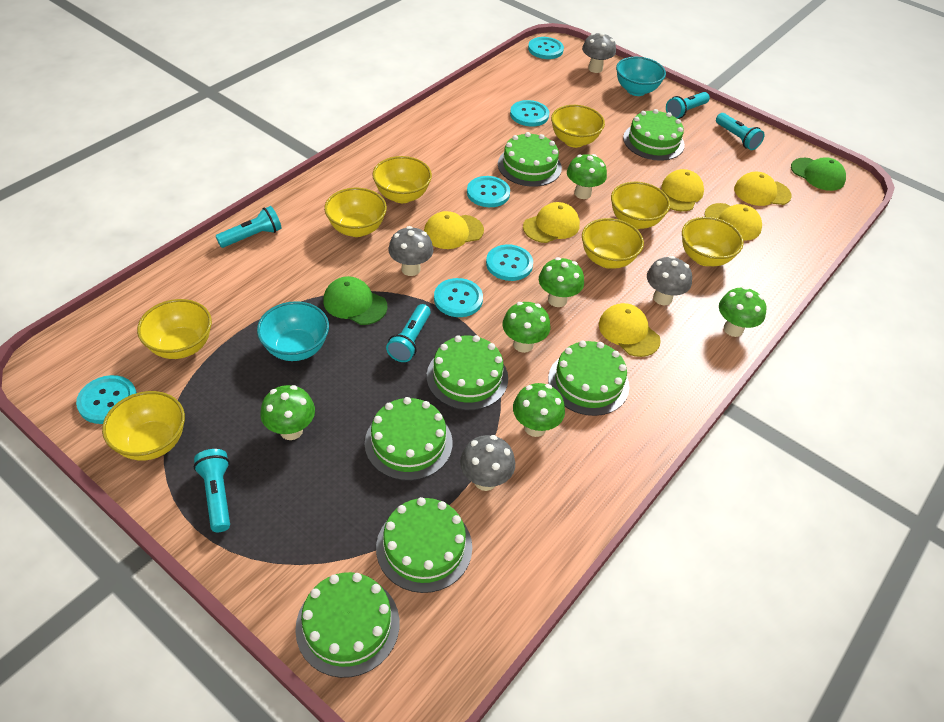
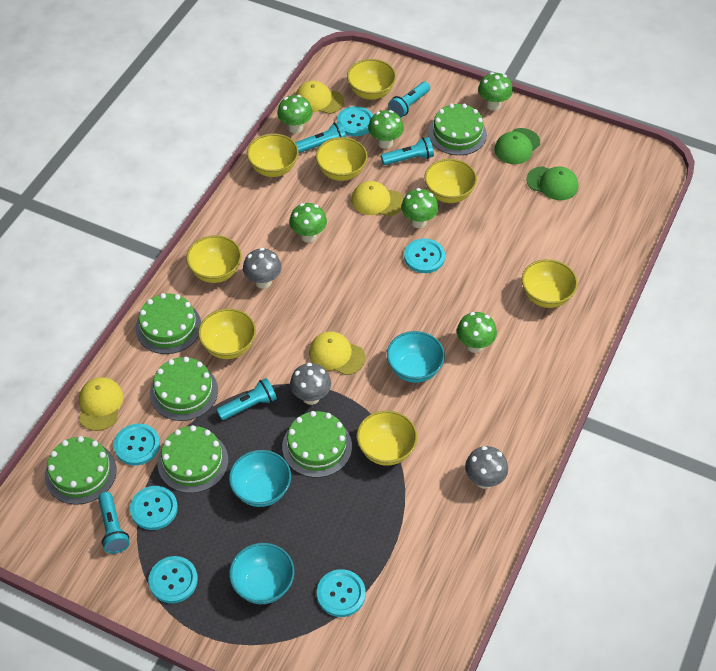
green cake: 7 -> 6
grey mushroom: 4 -> 3
turquoise bowl: 2 -> 3
yellow cap: 6 -> 4

